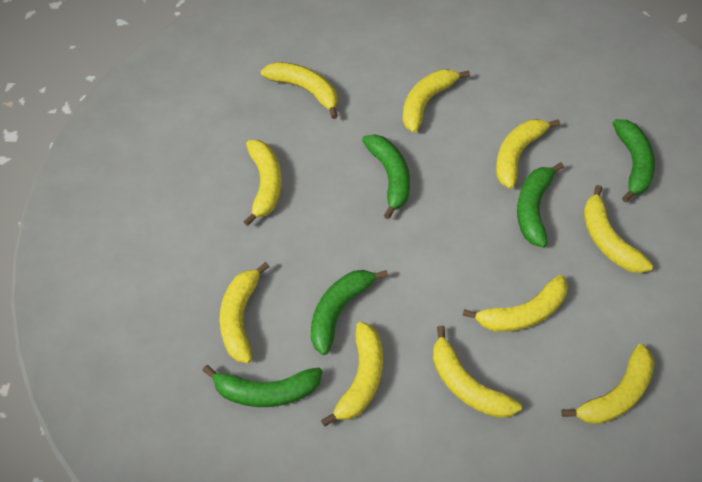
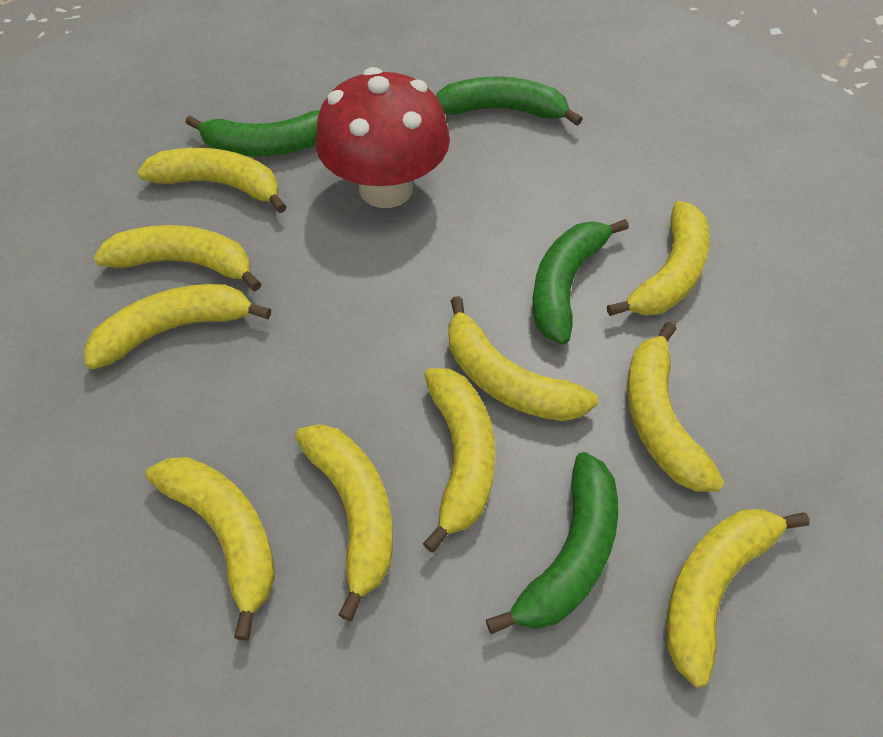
green banana: 5 -> 4
red mushroom: 0 -> 1

